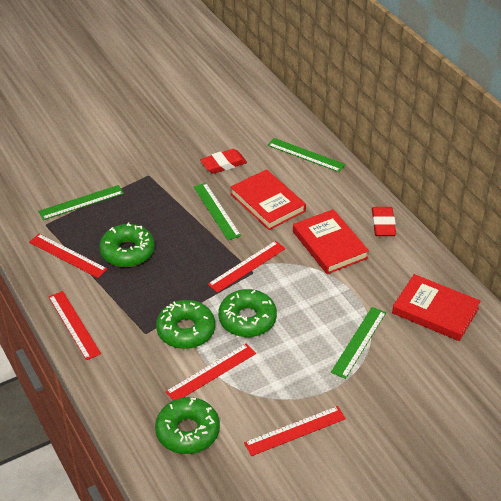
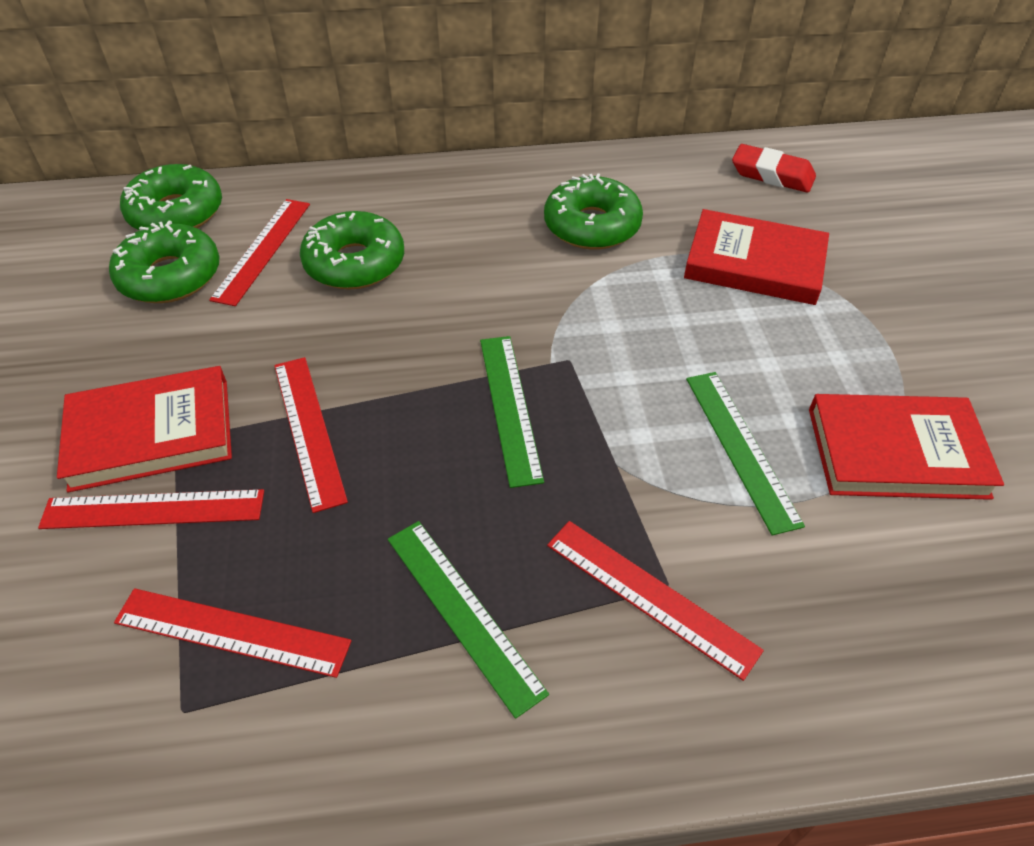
green ruler: 4 -> 3
red eraser: 2 -> 1

